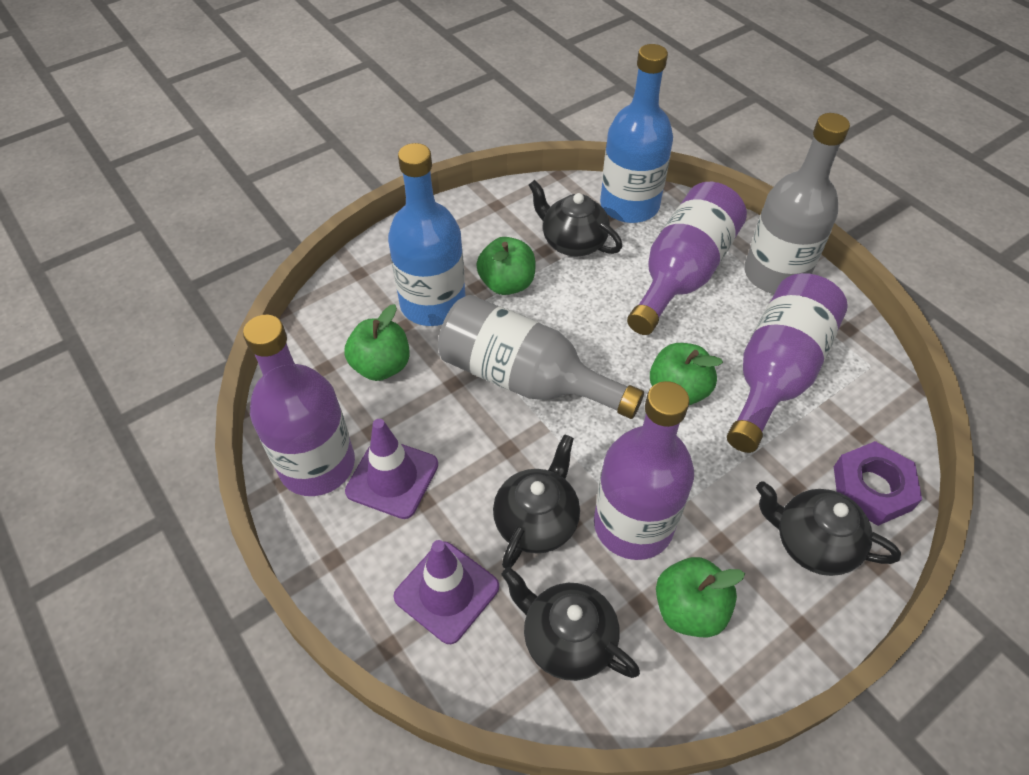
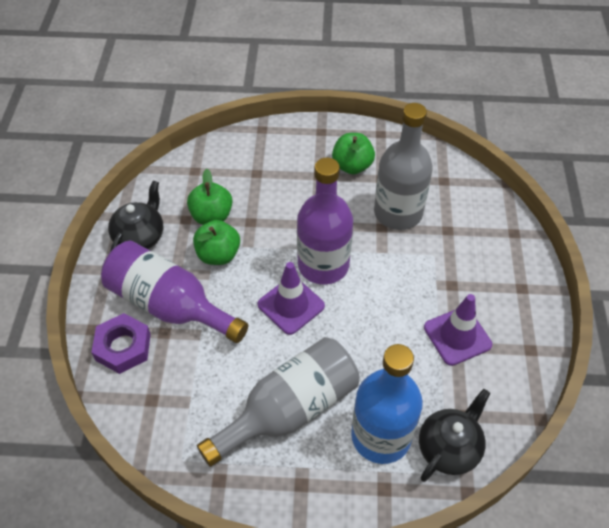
black teapot: 4 -> 2
blue bottle: 2 -> 1
green apple: 4 -> 3
purple bottle: 4 -> 2

